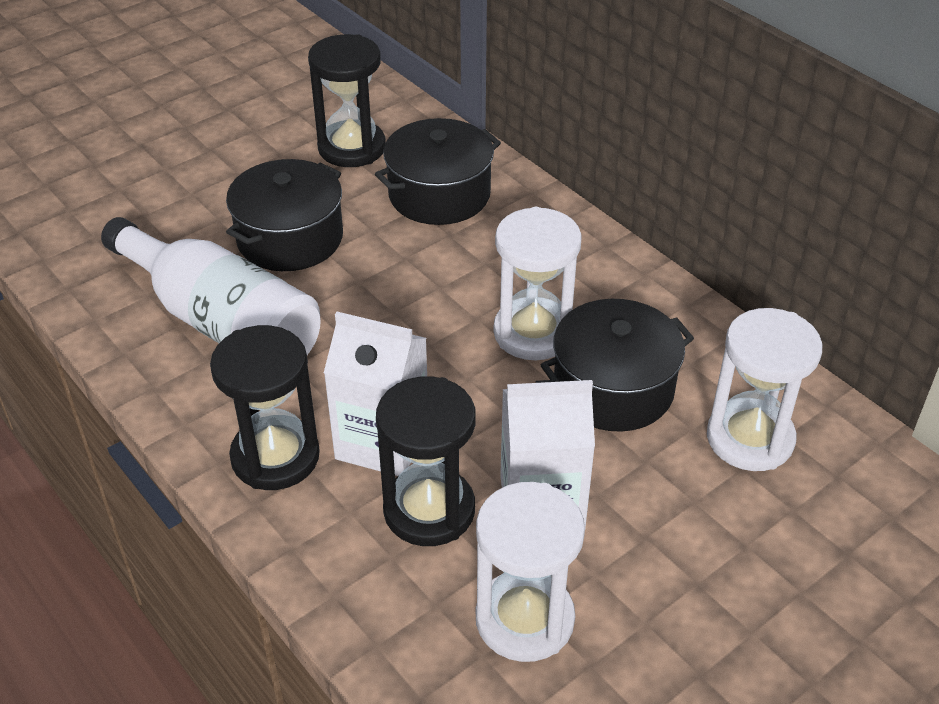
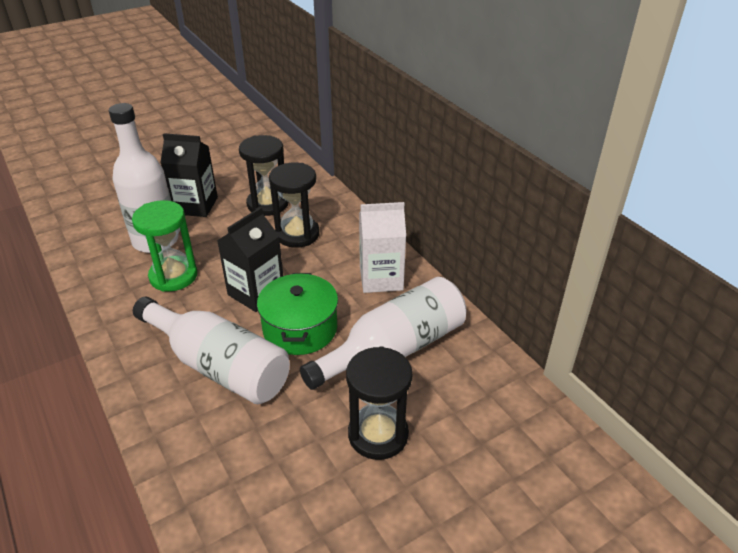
black carton: 0 -> 2
black pot: 3 -> 0
green hourglass: 0 -> 1
green pot: 0 -> 1
white bottle: 1 -> 3
white carton: 2 -> 1
white hourglass: 3 -> 0

